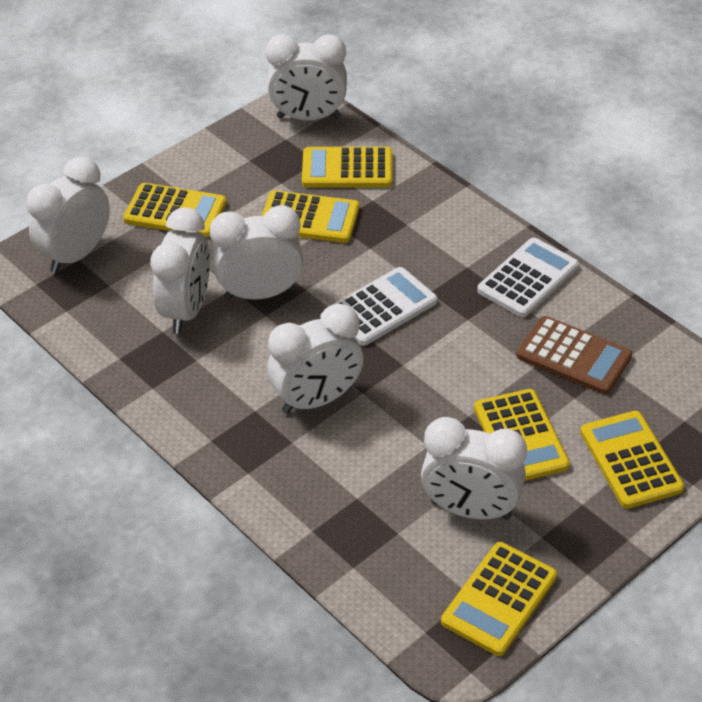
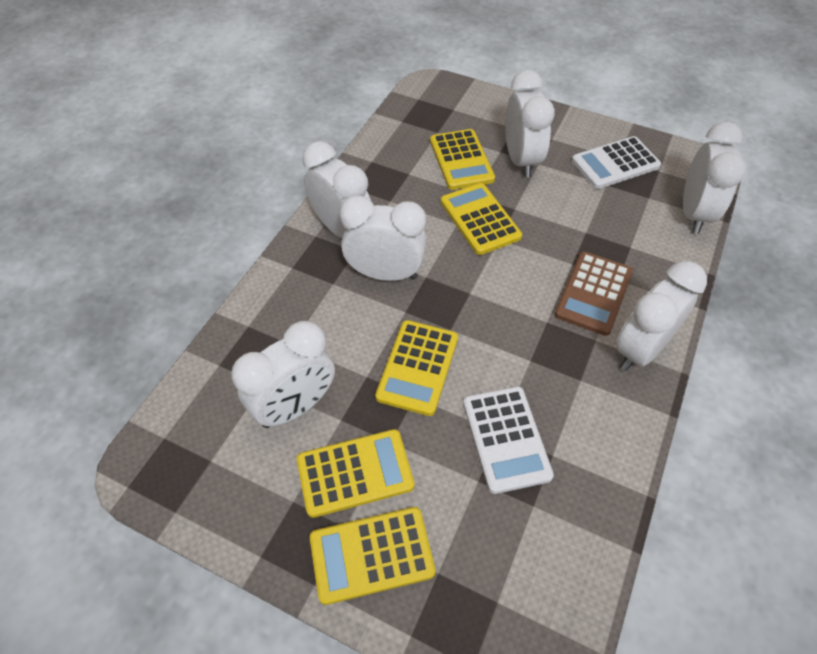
yellow calculator: 6 -> 5

